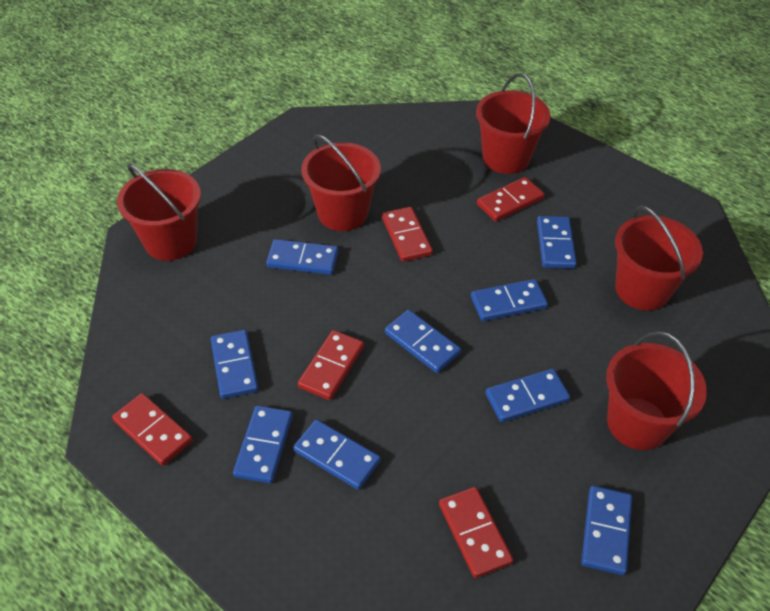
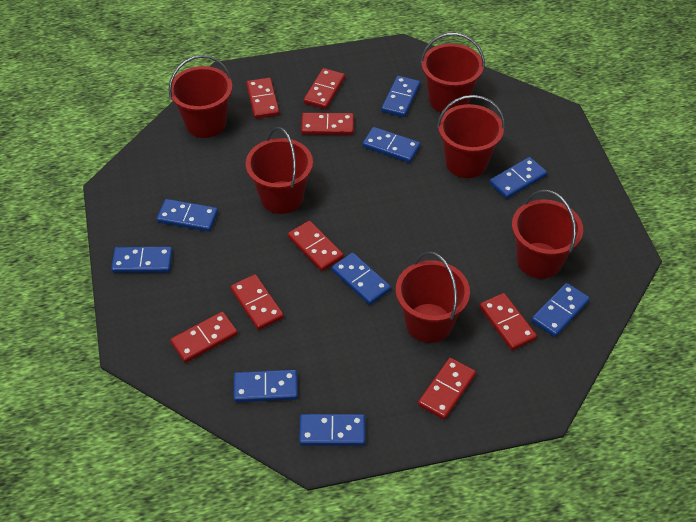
red bucket: 5 -> 6
red domino: 5 -> 8

